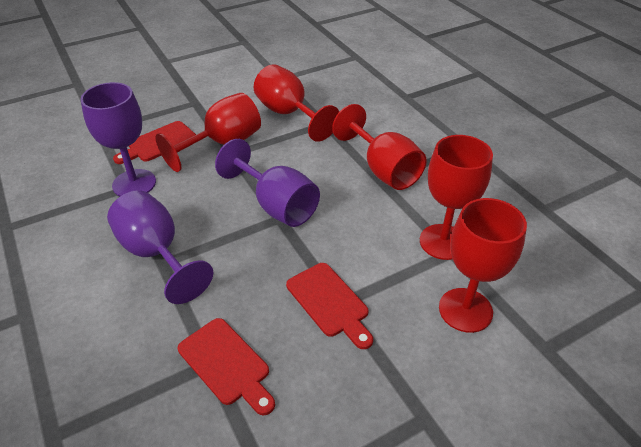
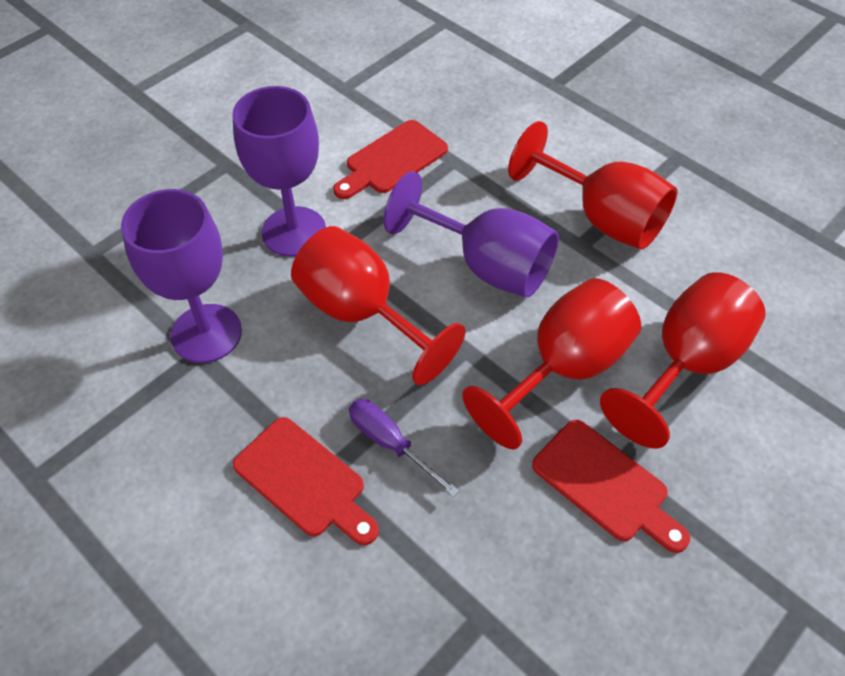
purple screwdriver: 0 -> 1
red goblet: 5 -> 4

